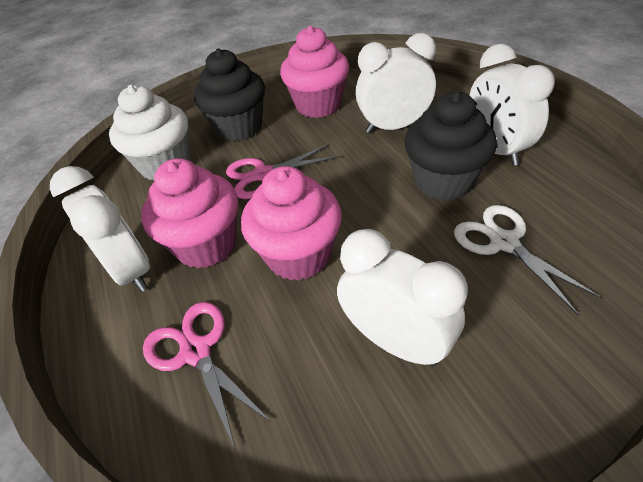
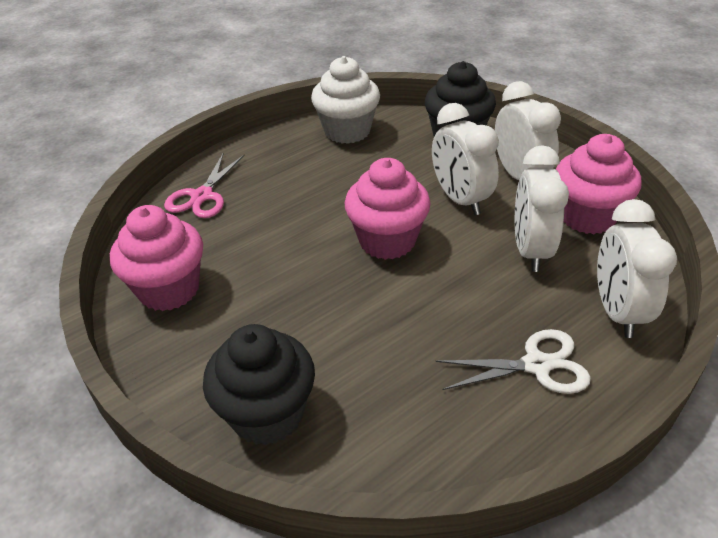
pink scissors: 2 -> 1

